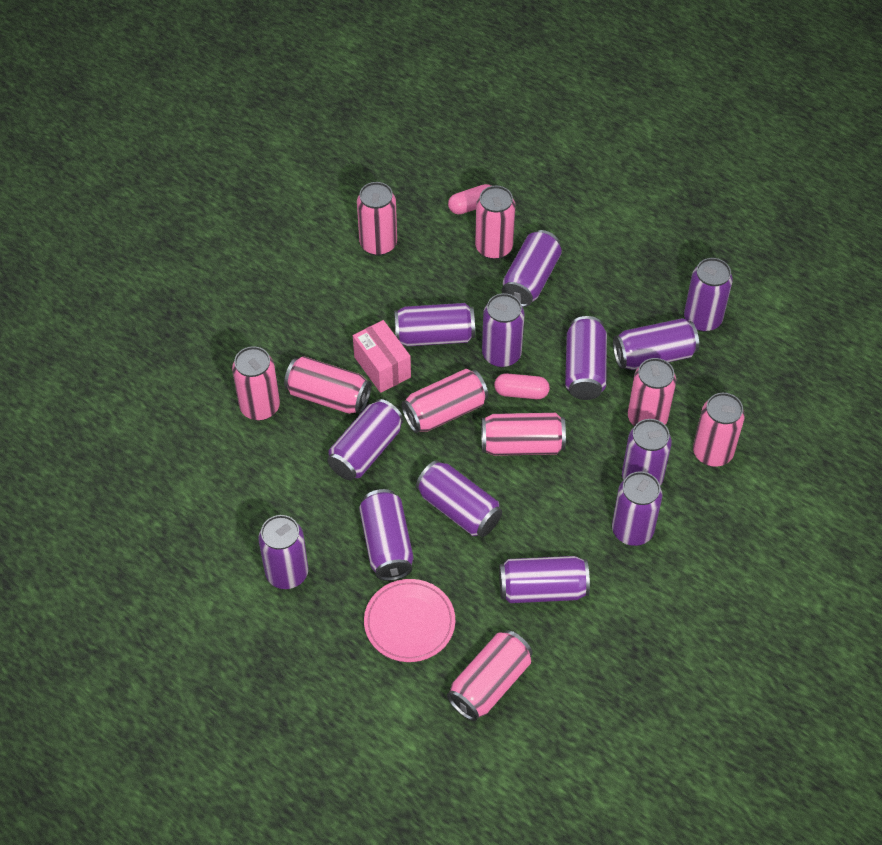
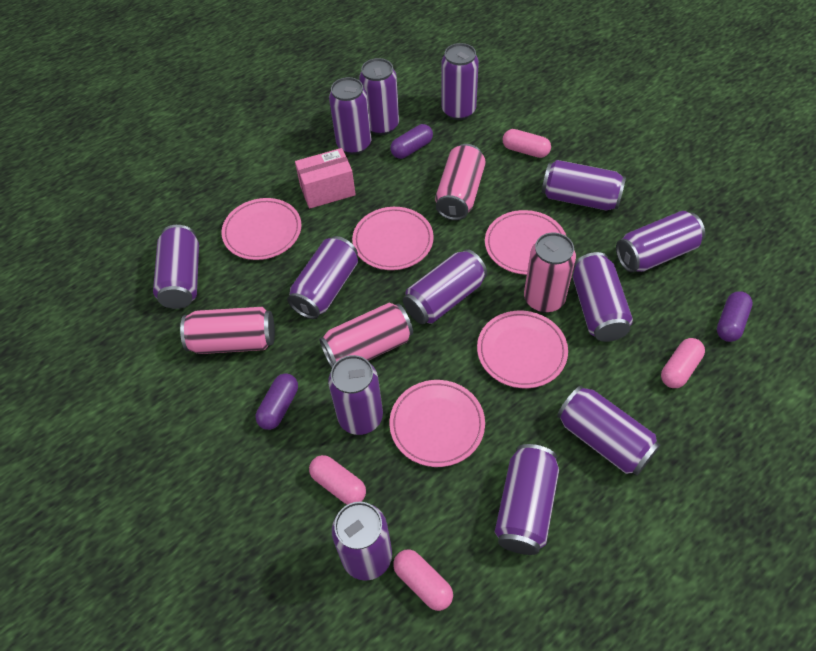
pink can: 9 -> 4
pink capsule: 2 -> 4
pink plate: 1 -> 5
purple capsule: 0 -> 3

